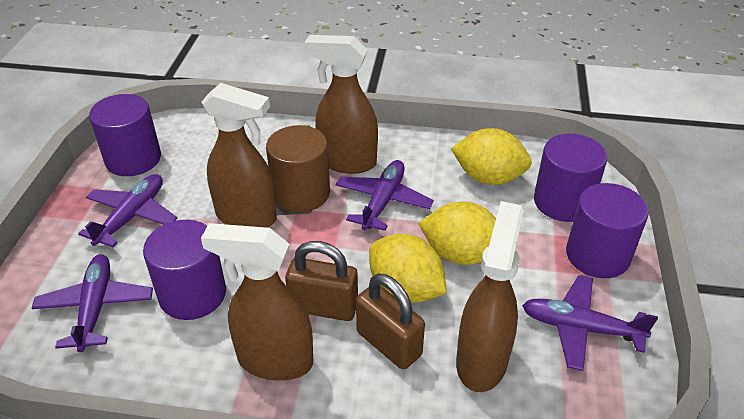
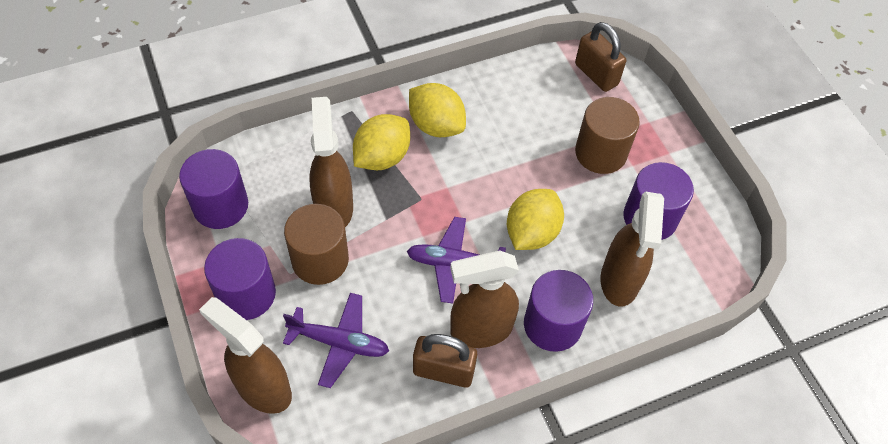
brown cylinder: 1 -> 2
purple plane: 4 -> 2

